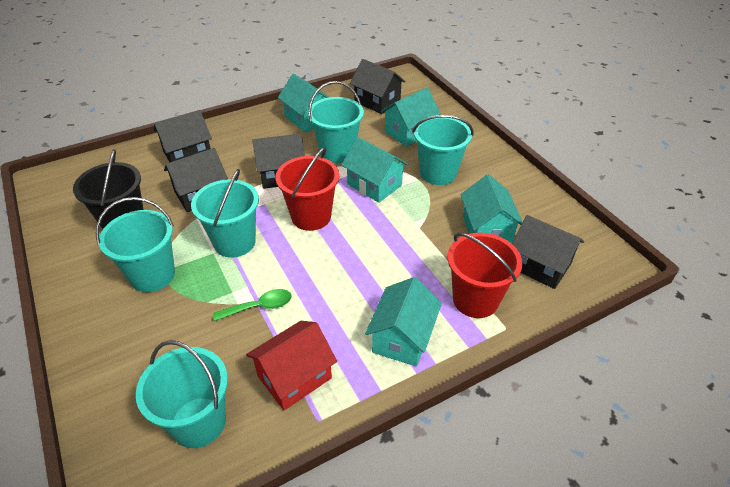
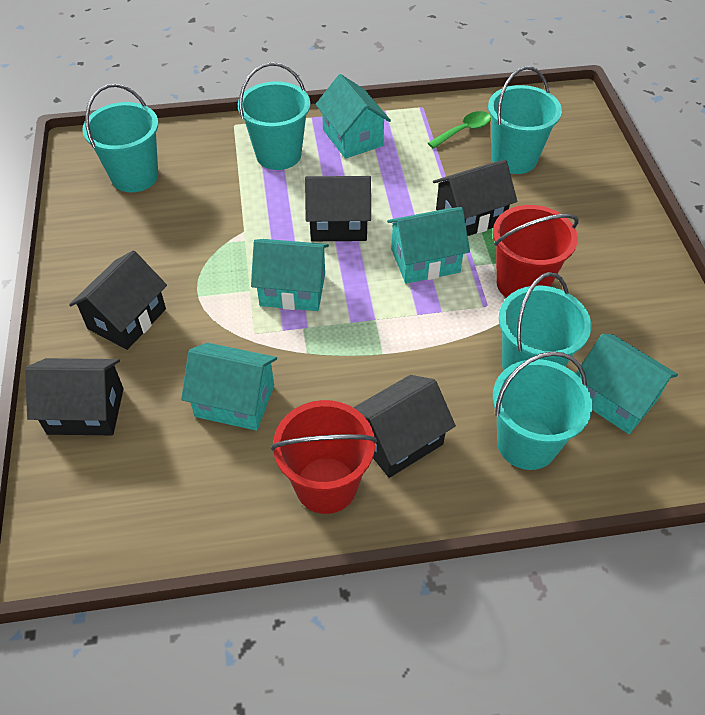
black bucket: 1 -> 0
red house: 1 -> 0

